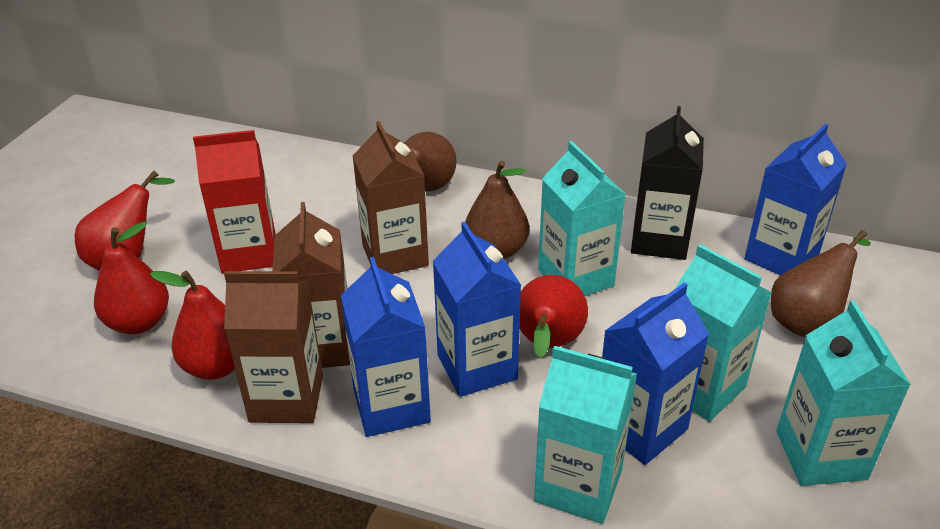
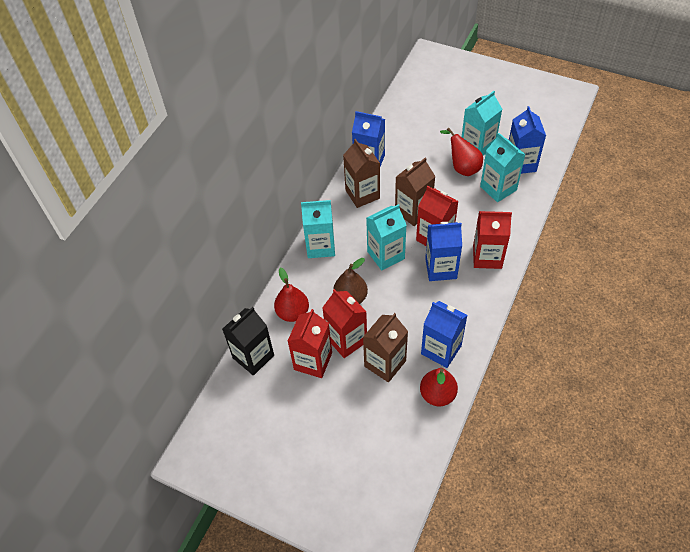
brown pear: 3 -> 1
red carton: 1 -> 4
red pear: 4 -> 3

